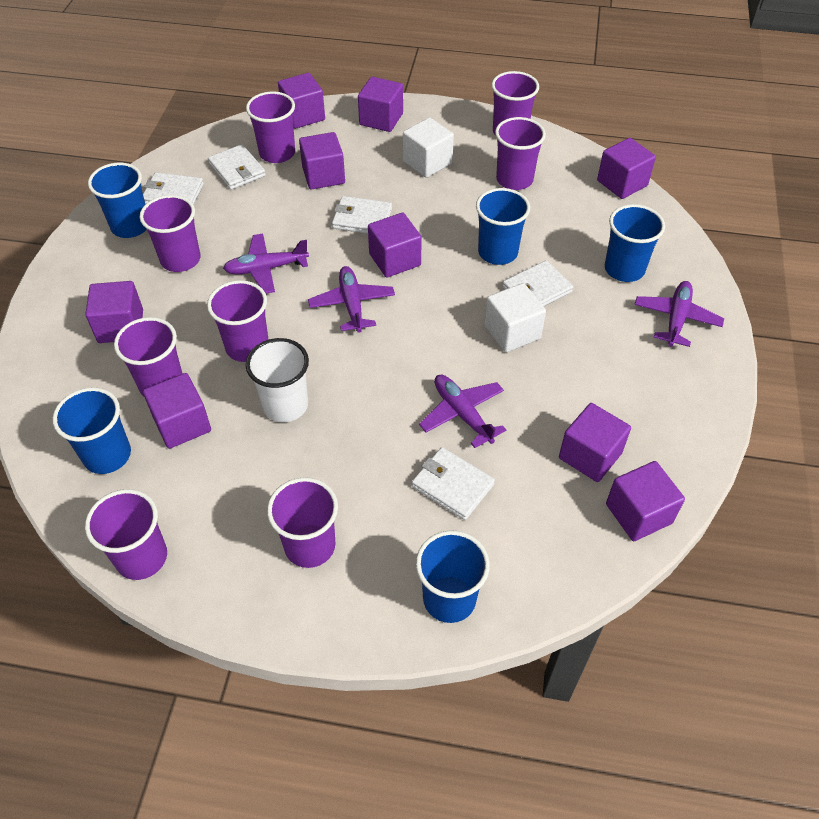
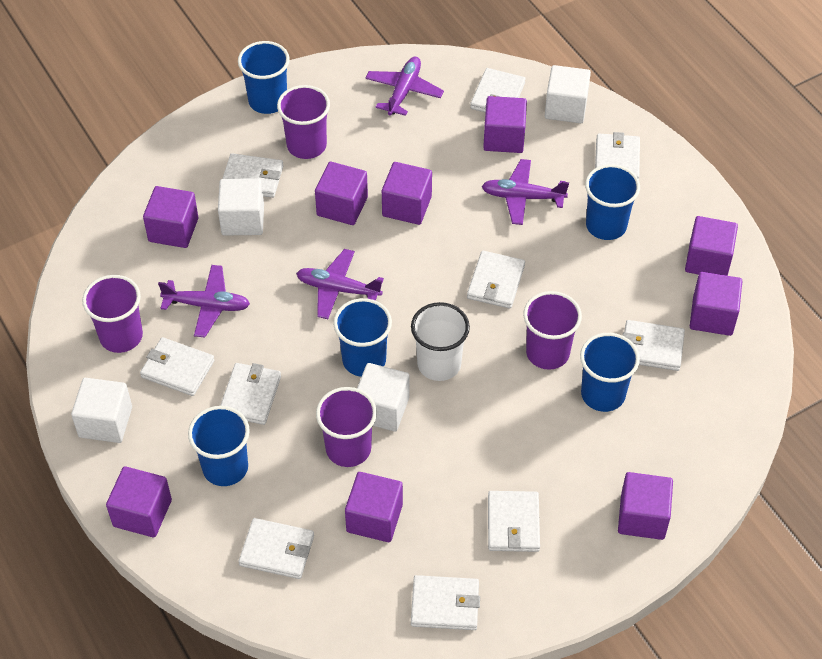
purple cup: 8 -> 4
white cube: 2 -> 4
white wallet: 5 -> 10

